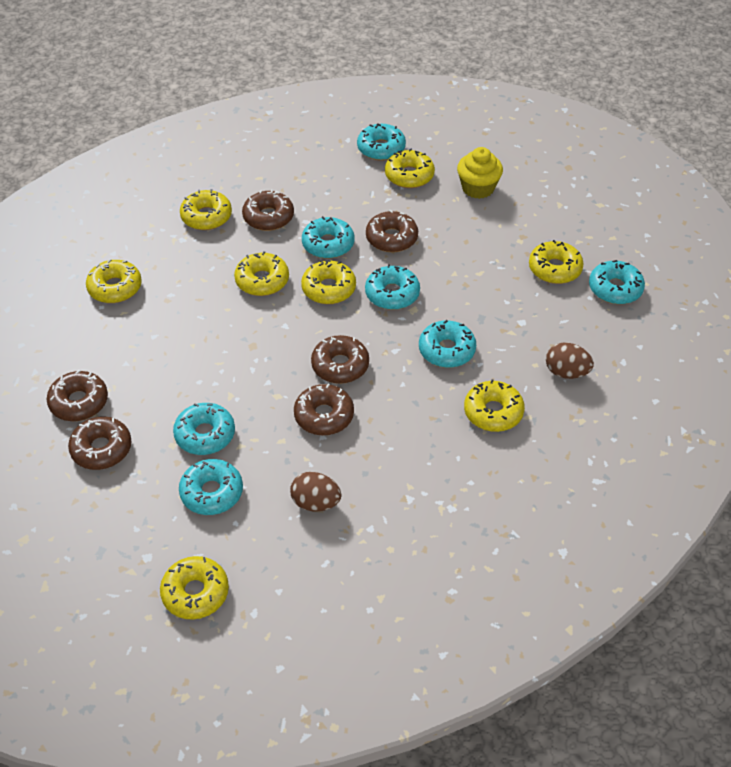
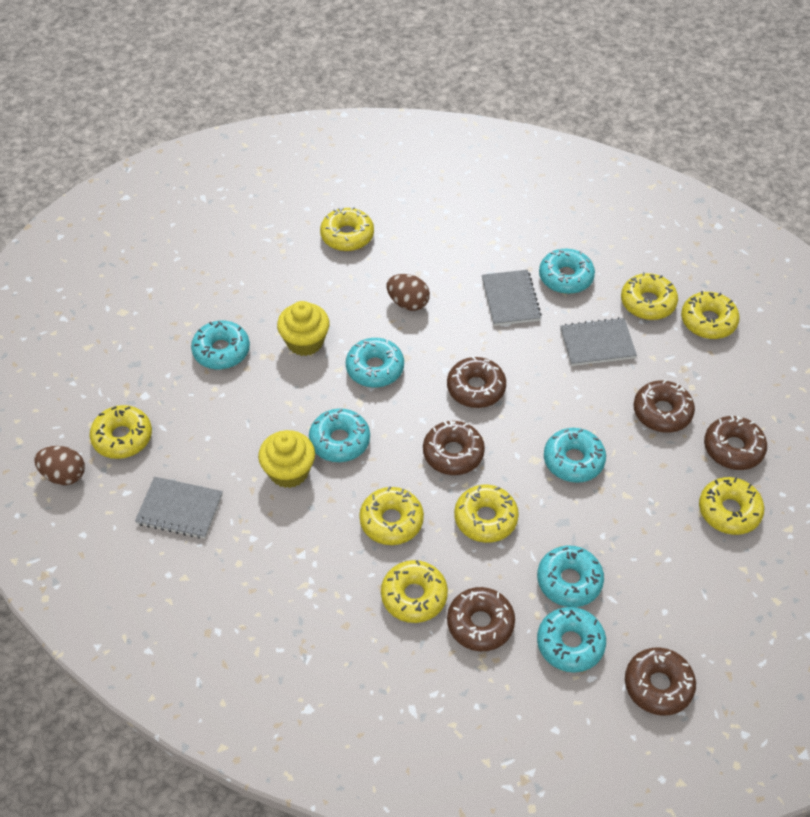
grey notebook: 0 -> 3
yellow cupcake: 1 -> 2

